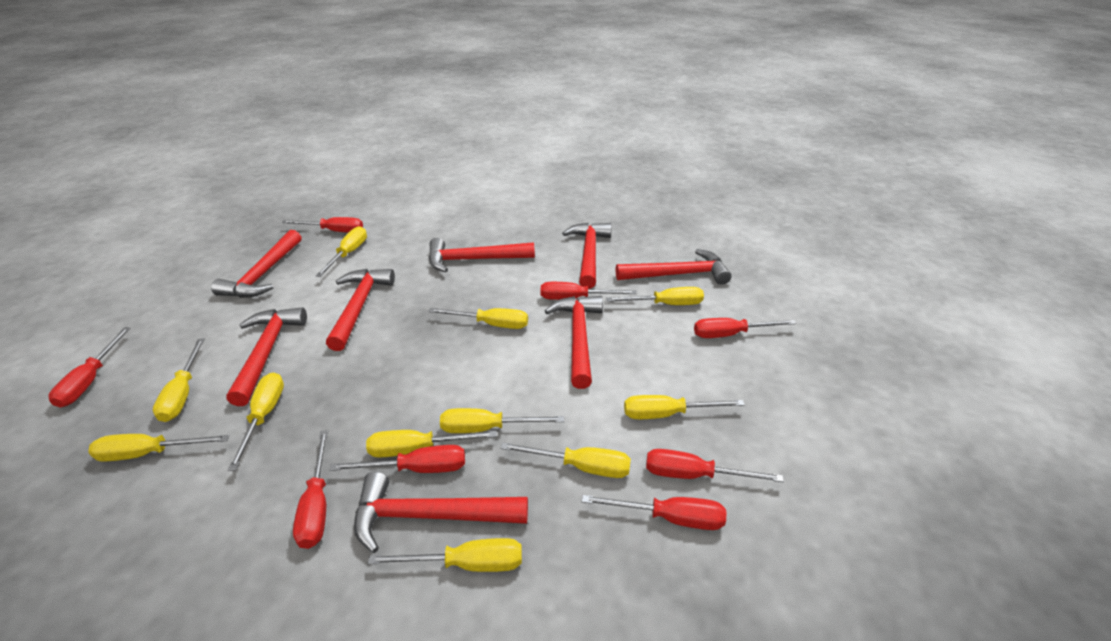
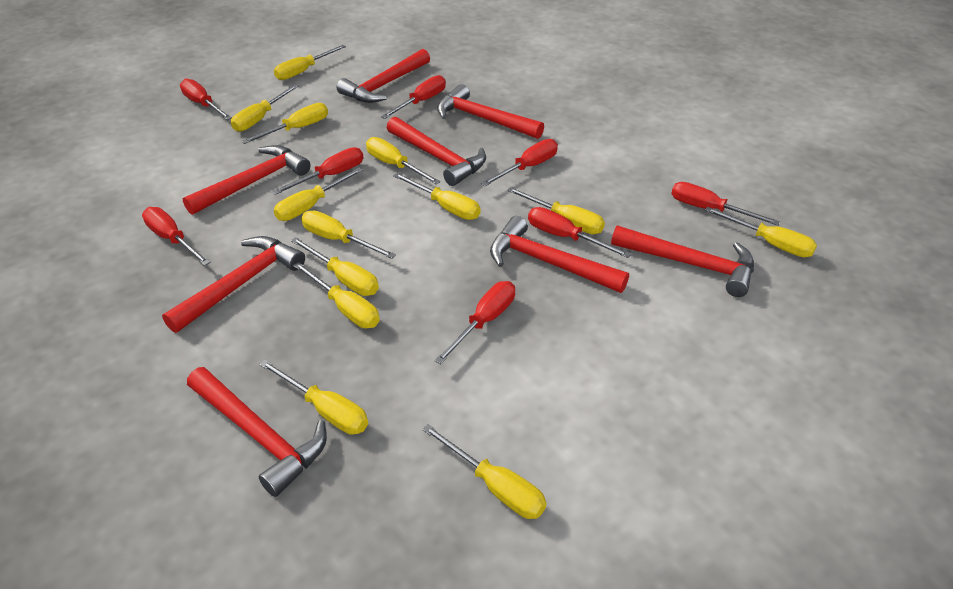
yellow screwdriver: 11 -> 13

